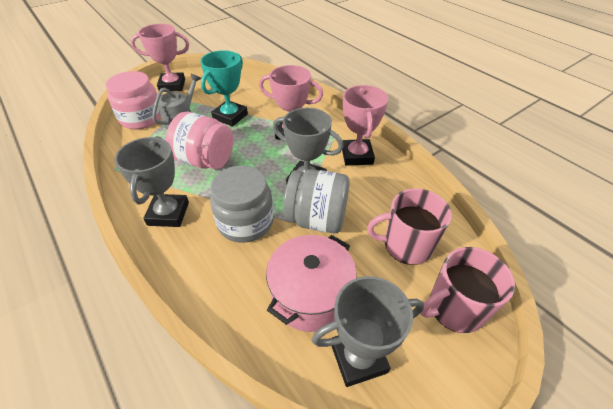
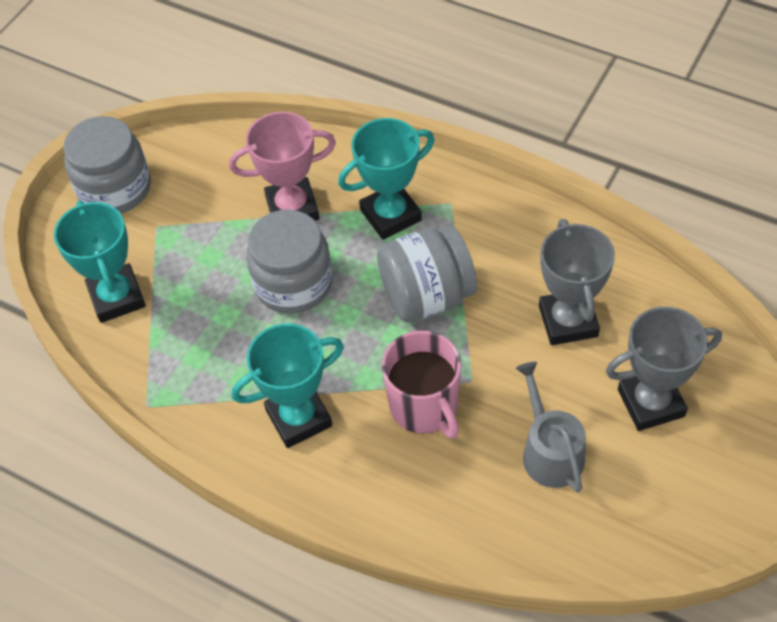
grey jar: 2 -> 3
grey trophy: 3 -> 2
pink jar: 2 -> 0
pink mug: 2 -> 1
pink pot: 1 -> 0
pink trophy: 3 -> 1
turquoise trophy: 1 -> 3

